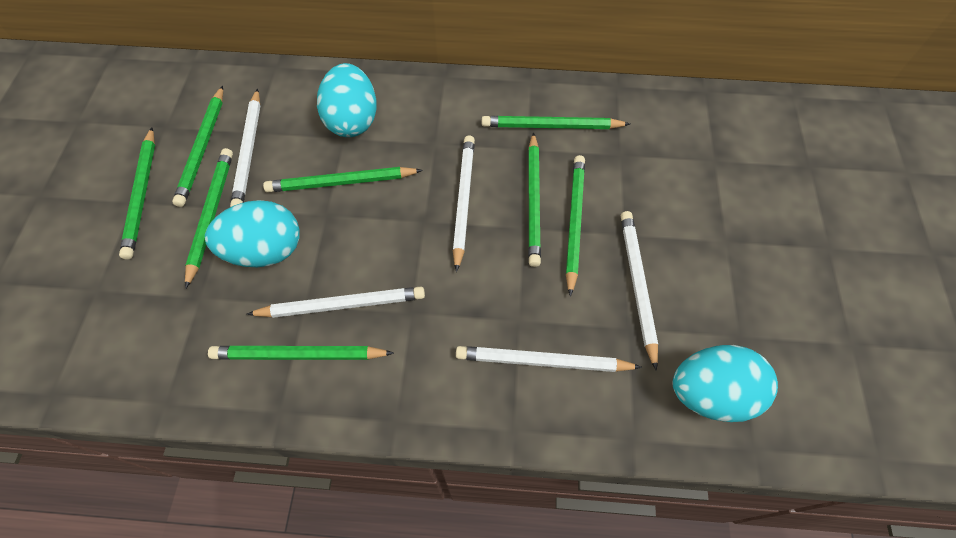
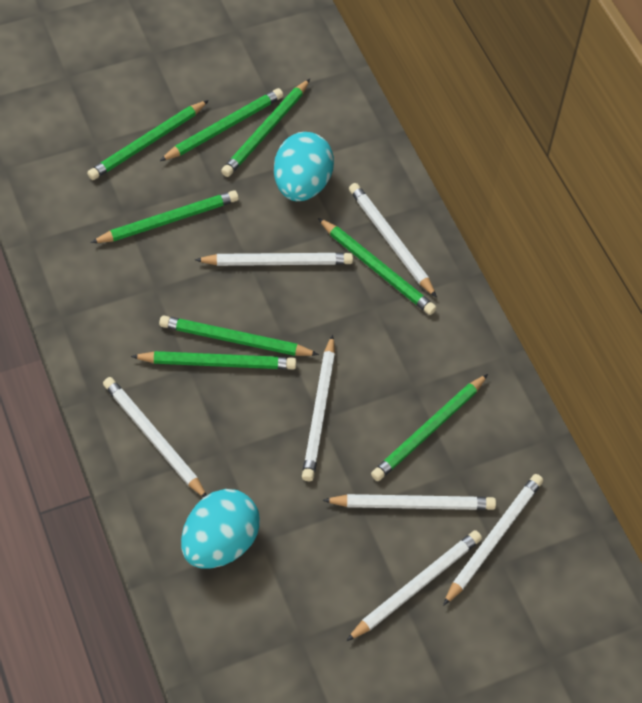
turquoise egg: 3 -> 2
white pencil: 5 -> 7

